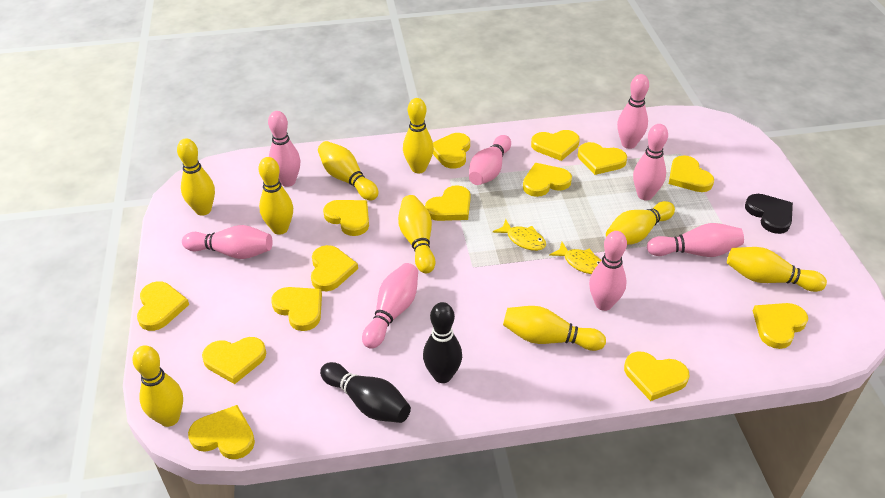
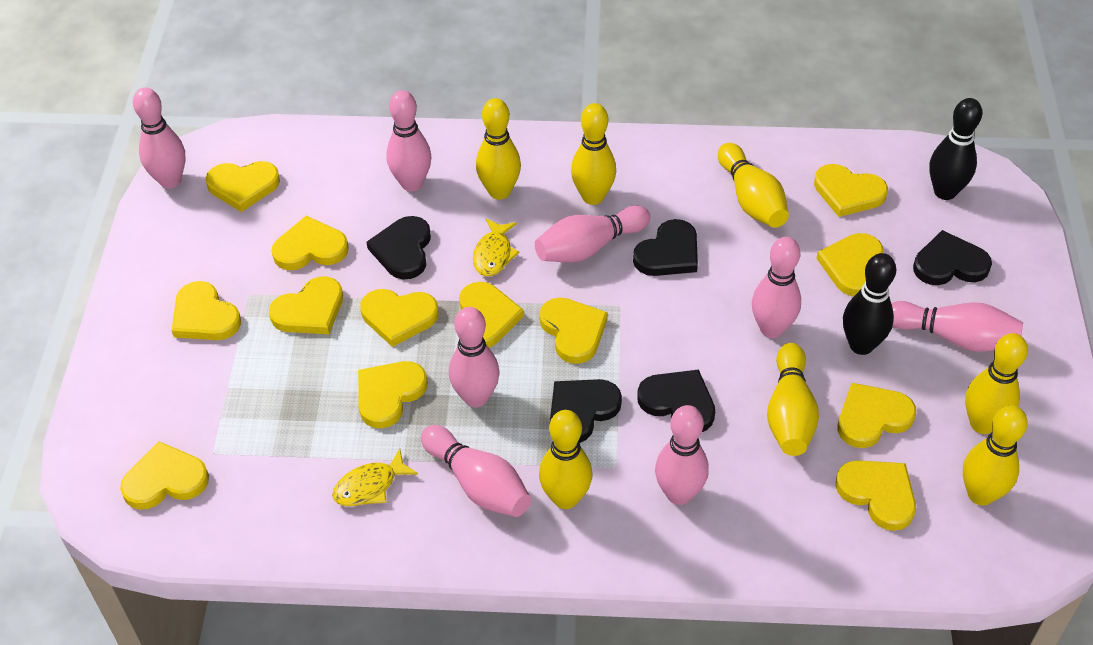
black heart: 1 -> 5
yellow bowling pin: 9 -> 7
yellow heart: 14 -> 13

